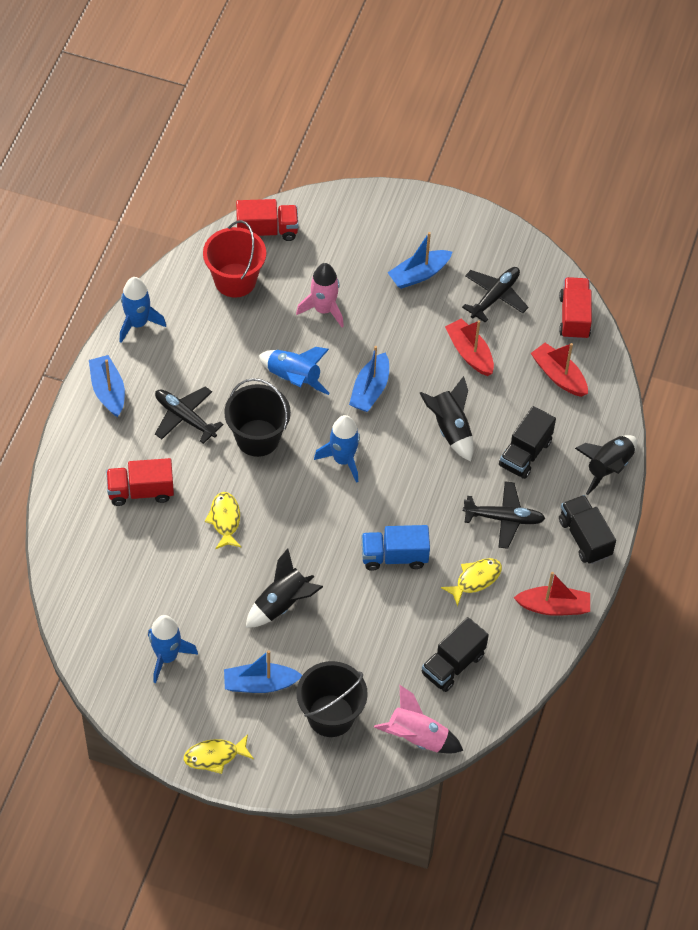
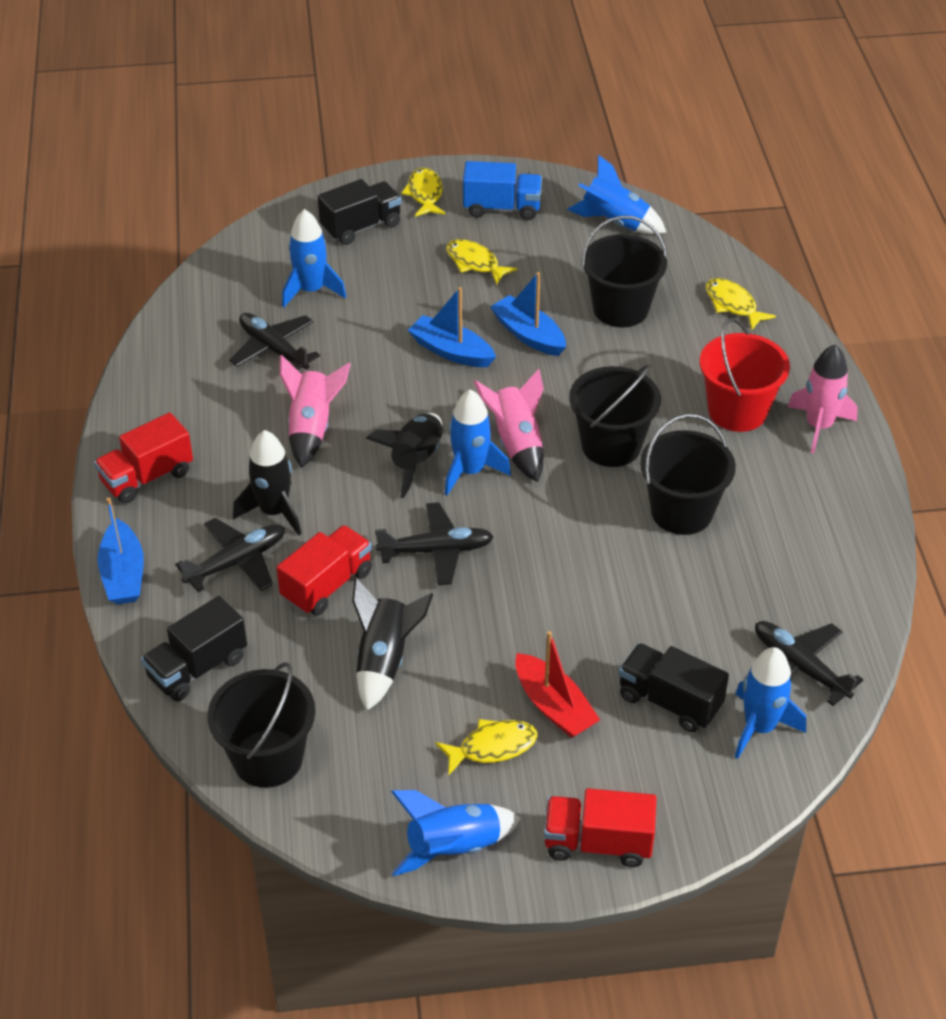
black bucket: 2 -> 4
black plane: 3 -> 4
blue boat: 4 -> 3
blue rocket: 4 -> 5
pink rocket: 2 -> 3
red boat: 3 -> 1
yellow fish: 3 -> 4

